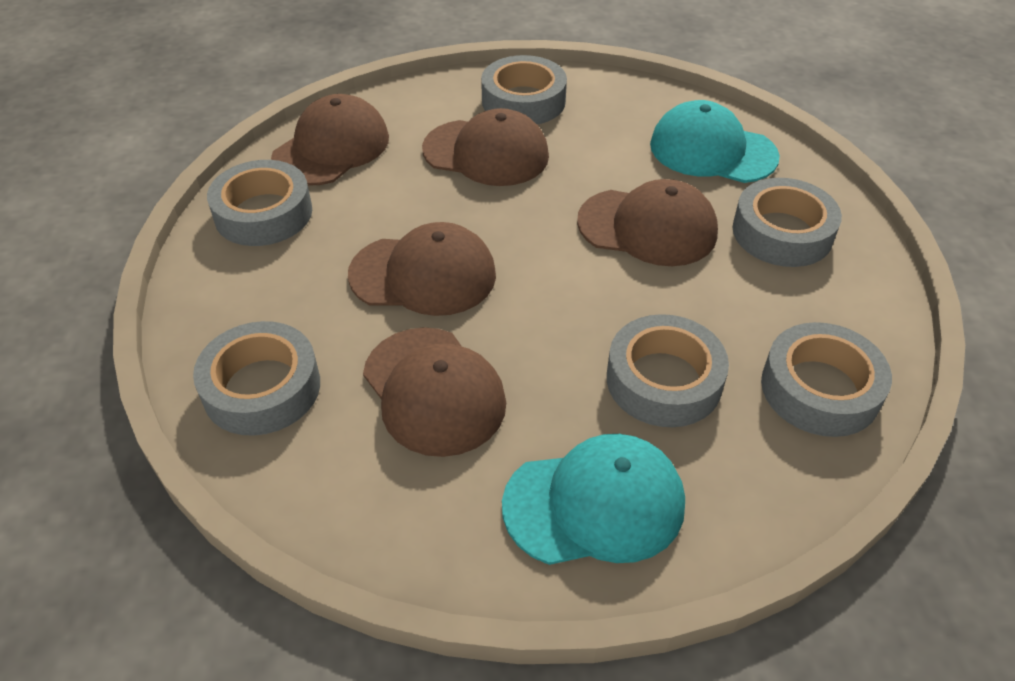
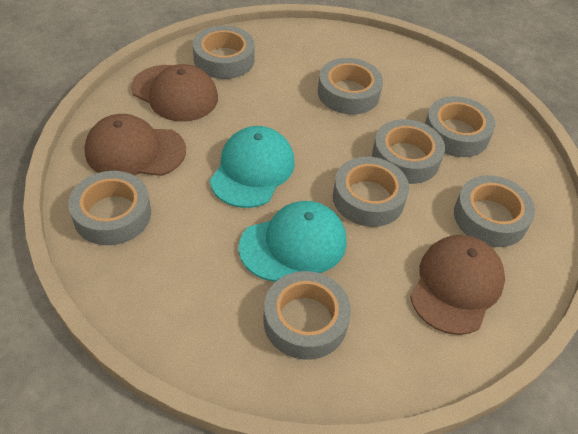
brown cap: 5 -> 3
grey tape: 6 -> 8

